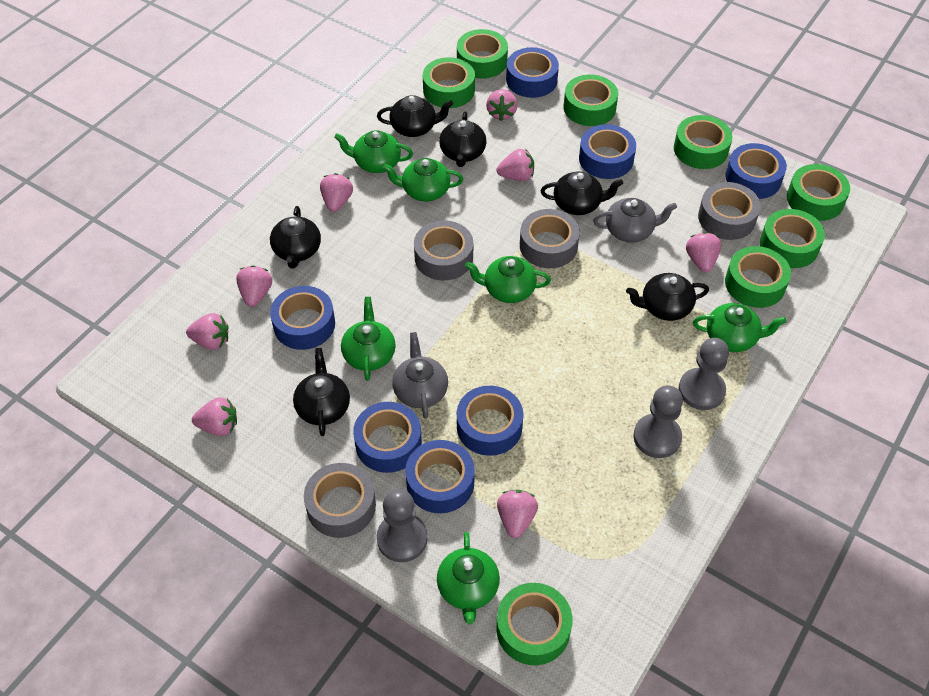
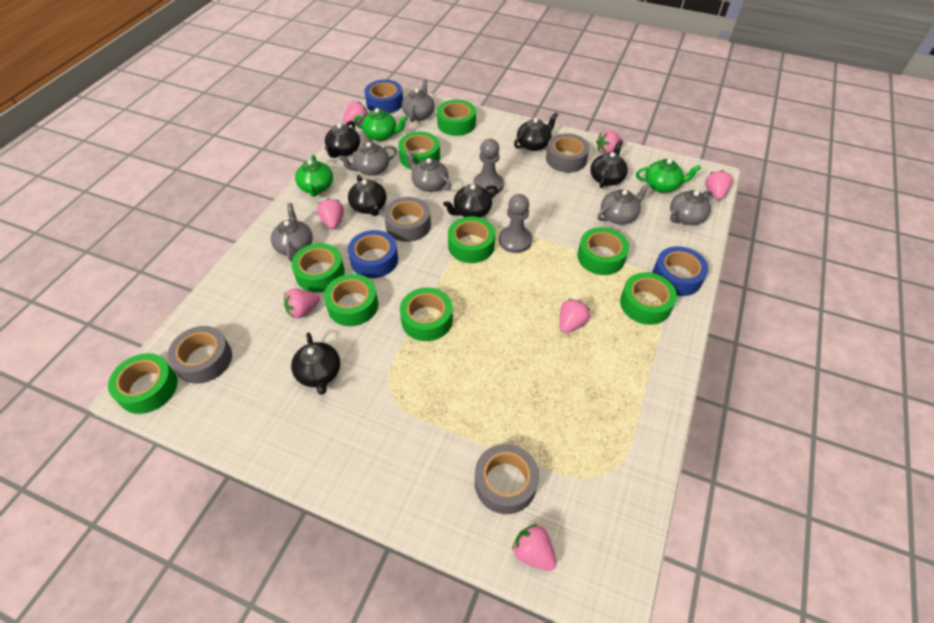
blue tape: 7 -> 3
green tape: 8 -> 9
green teapot: 6 -> 3
grey pawn: 3 -> 2
grey teapot: 2 -> 6
pink strawberry: 8 -> 7

